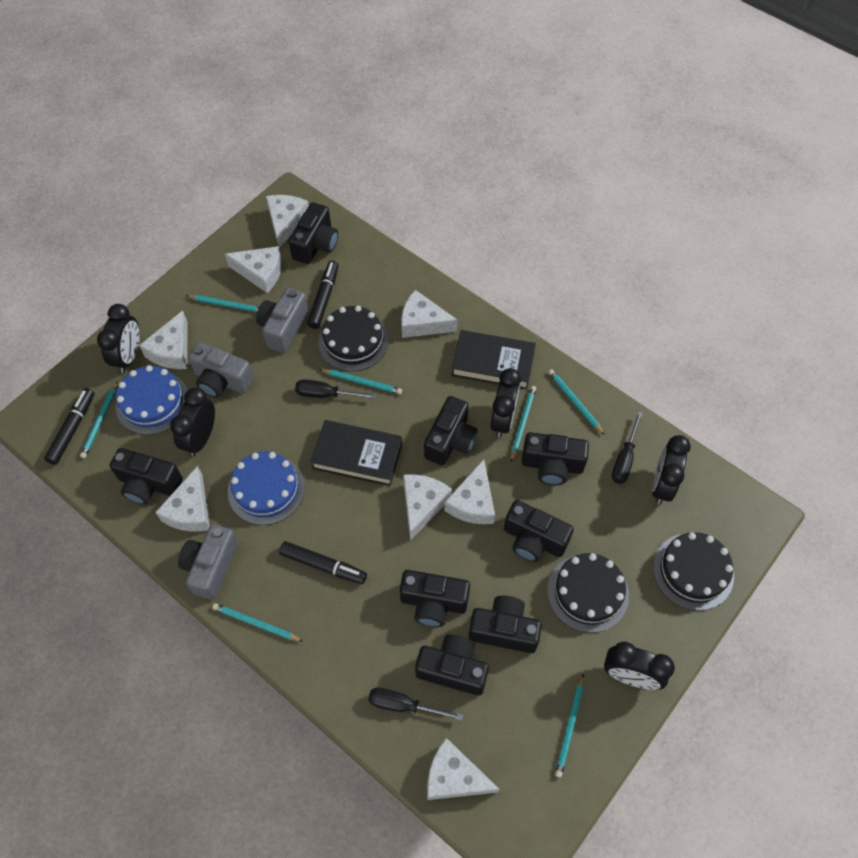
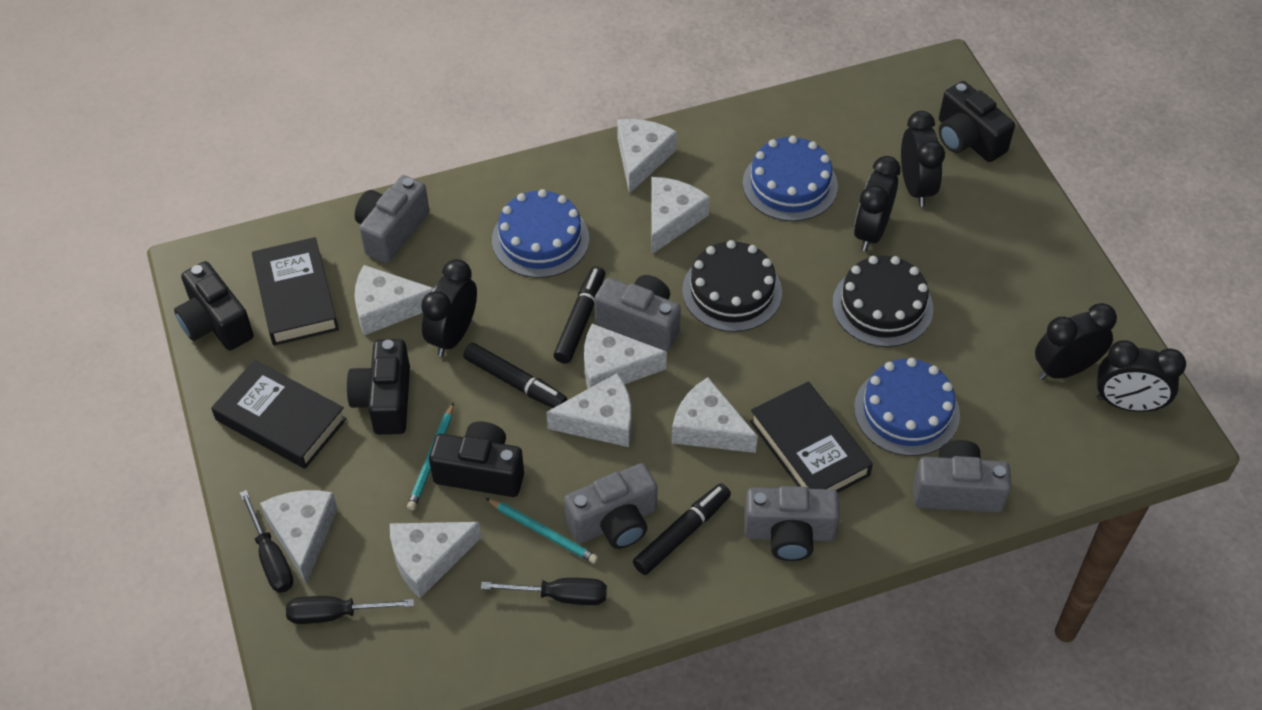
black book: 2 -> 3
black cake: 3 -> 2
black camera: 8 -> 4
blue cake: 2 -> 3
grey camera: 3 -> 5
turquoise pencil: 7 -> 2

